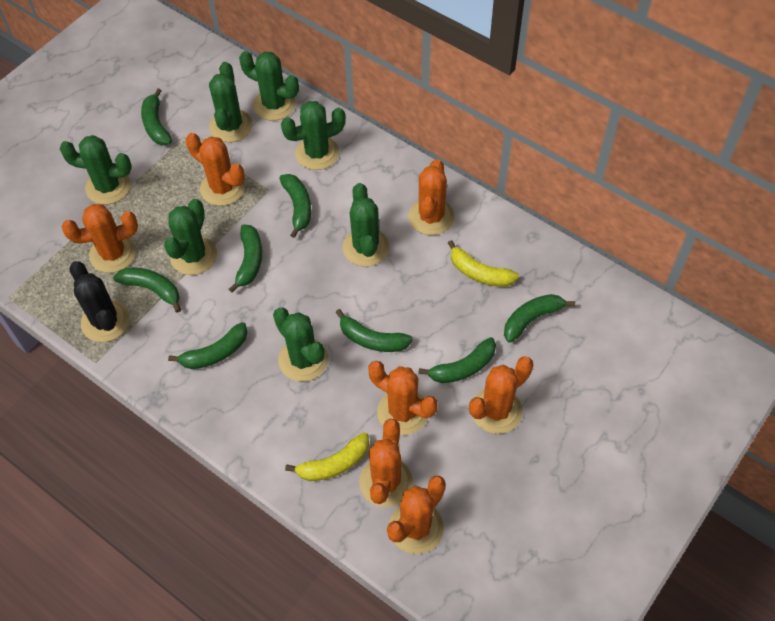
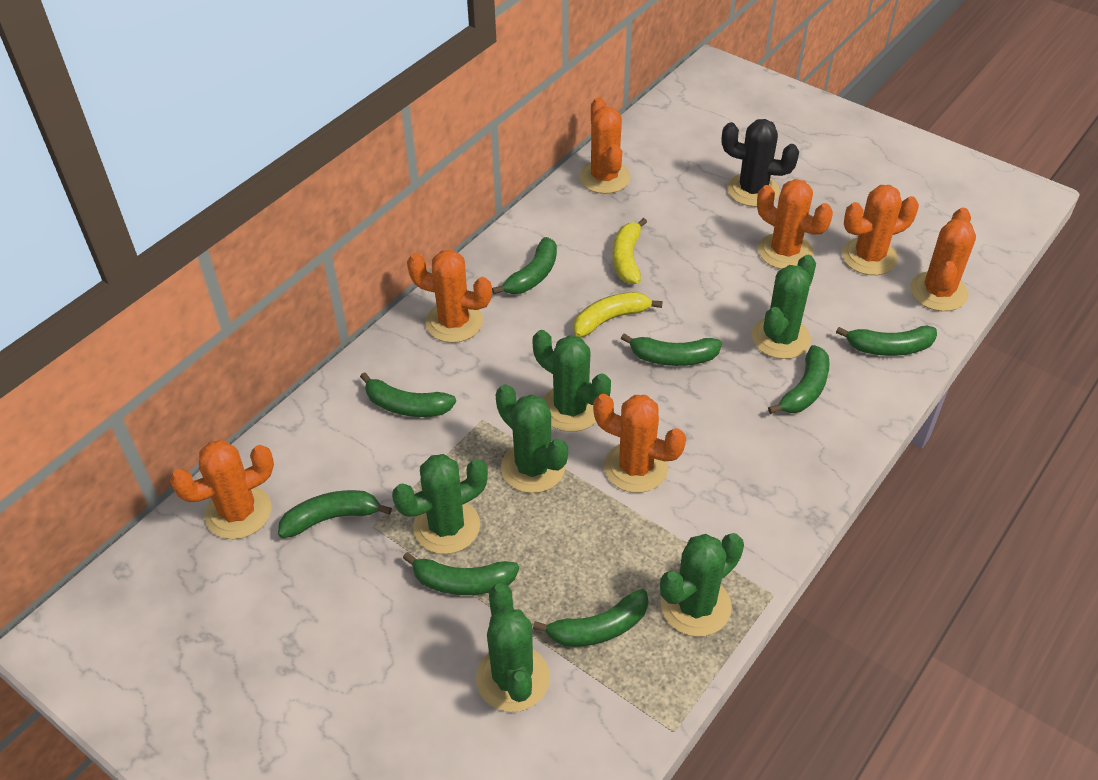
green cactus: 7 -> 6

